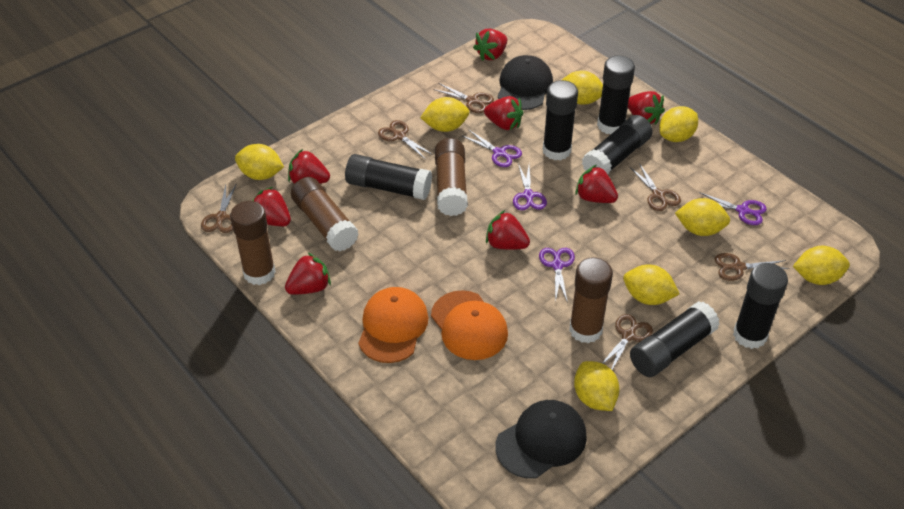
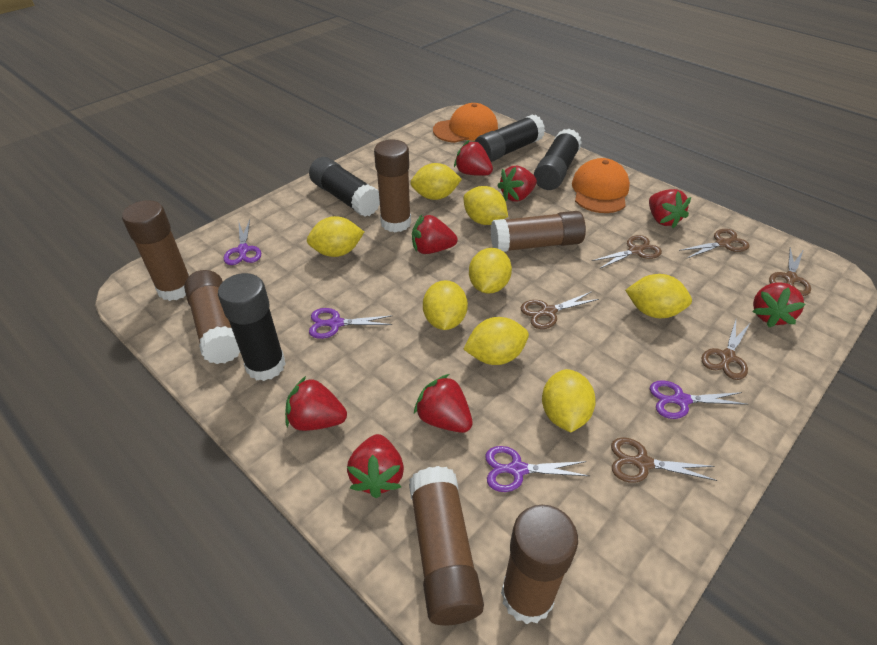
black cap: 2 -> 0
black glue stick: 6 -> 4
brown glue stick: 4 -> 6

